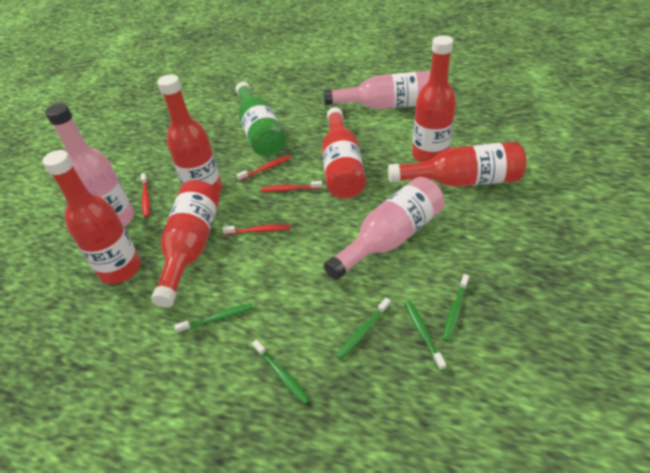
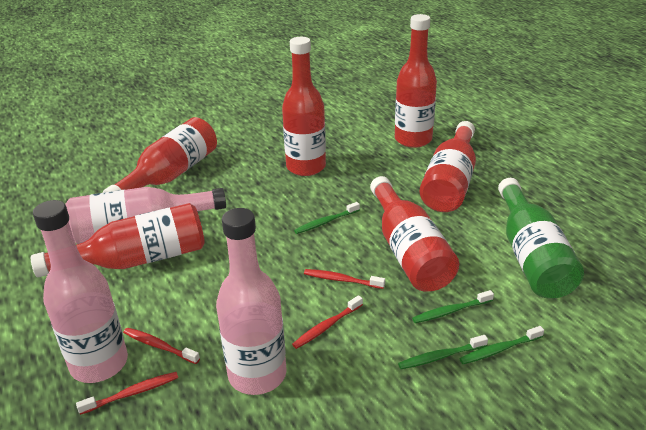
green toothbrush: 5 -> 4

